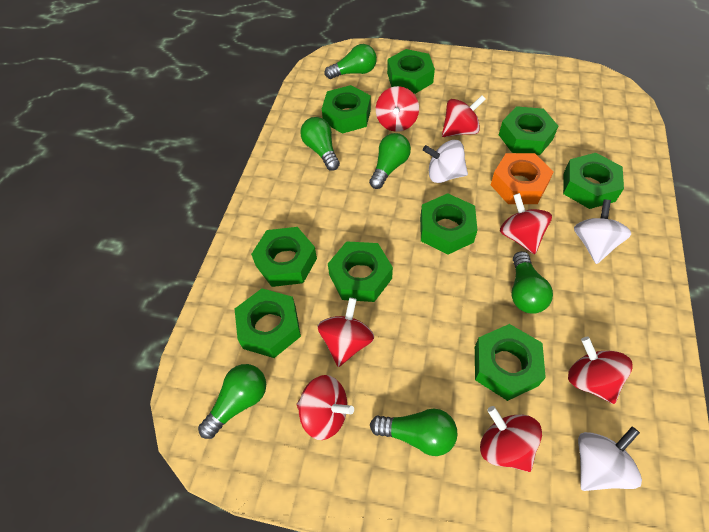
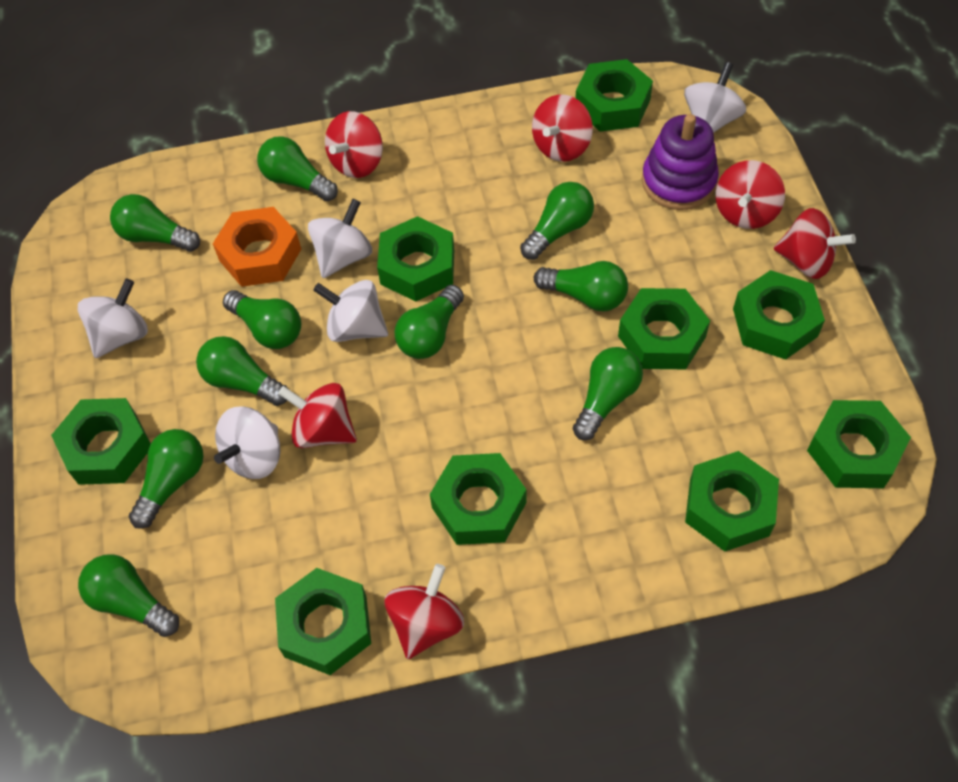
green light bulb: 6 -> 10
purple stacking toy: 0 -> 1
red spinning top: 7 -> 6
white spinning top: 3 -> 5

